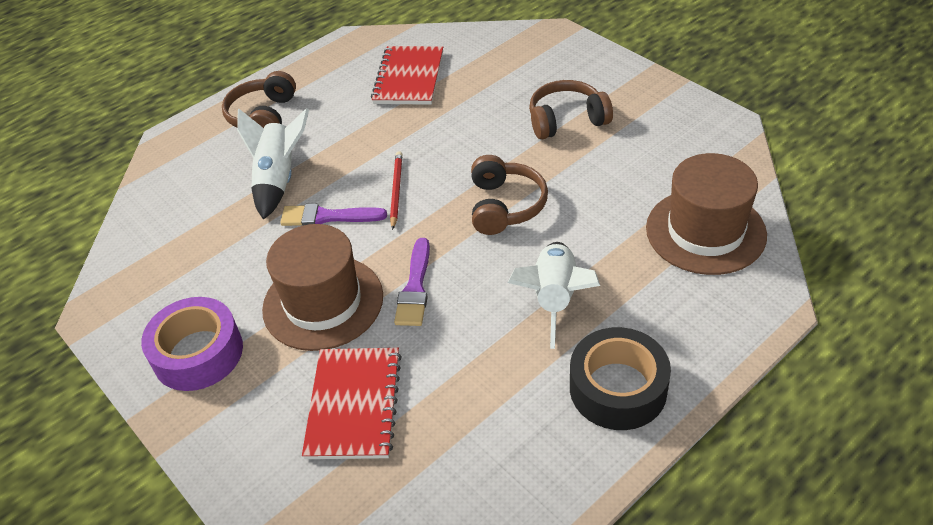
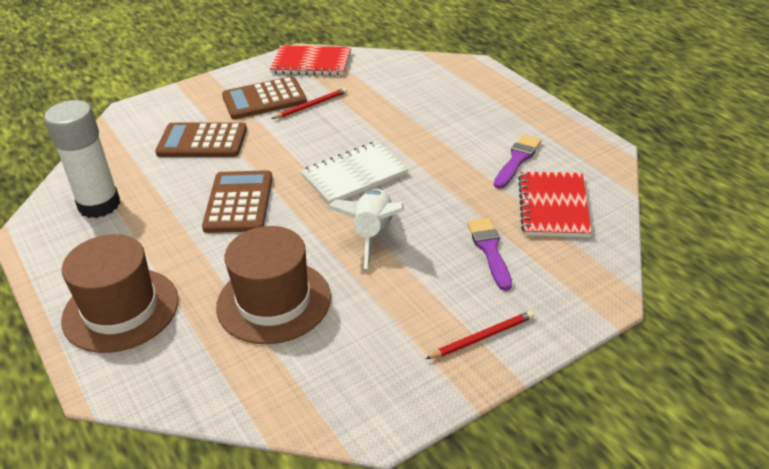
black tape: 1 -> 0
brown calculator: 0 -> 3
brown headphones: 3 -> 0
purple tape: 1 -> 0
red pencil: 1 -> 2
white glue stick: 0 -> 1
white notebook: 0 -> 1
white rocket: 2 -> 1

